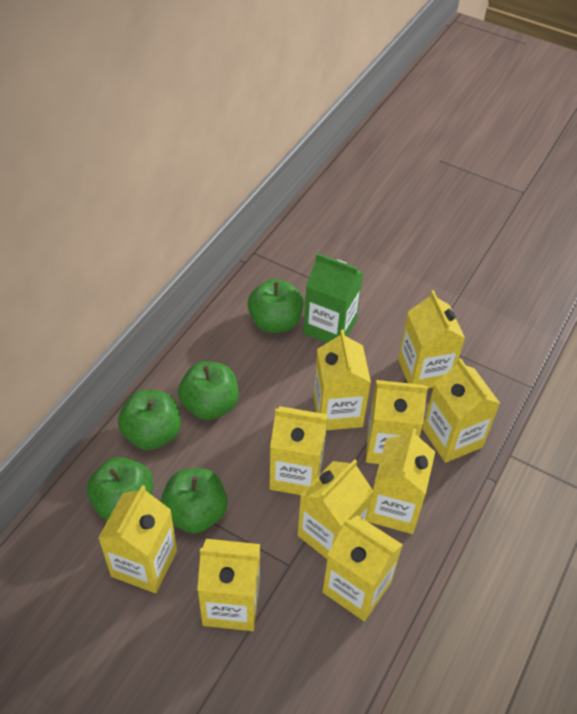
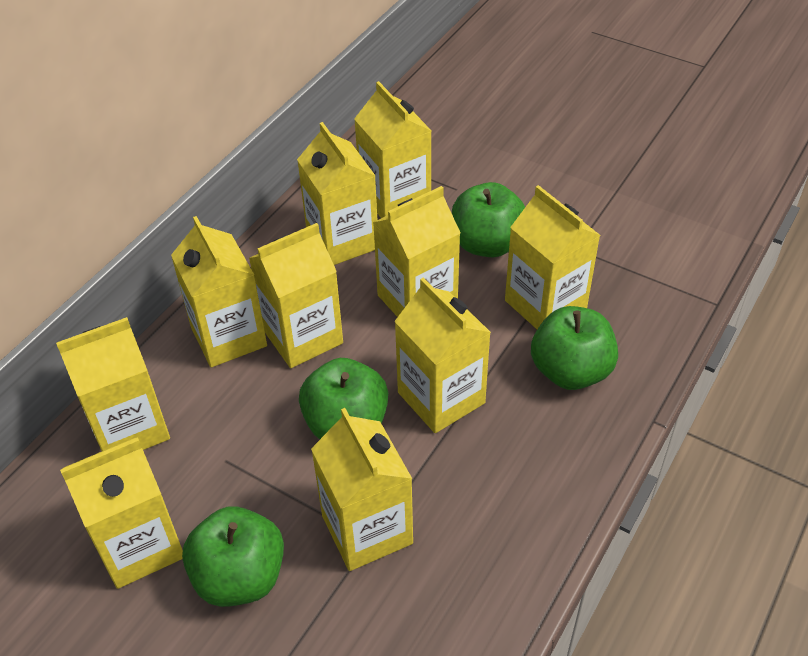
green apple: 5 -> 4
green carton: 1 -> 0

